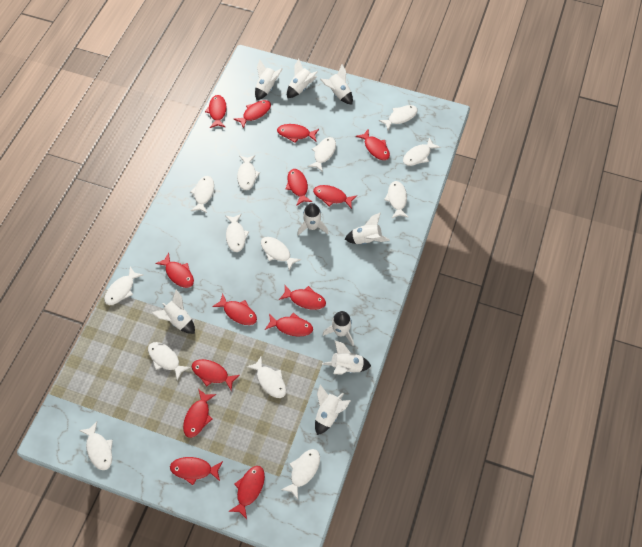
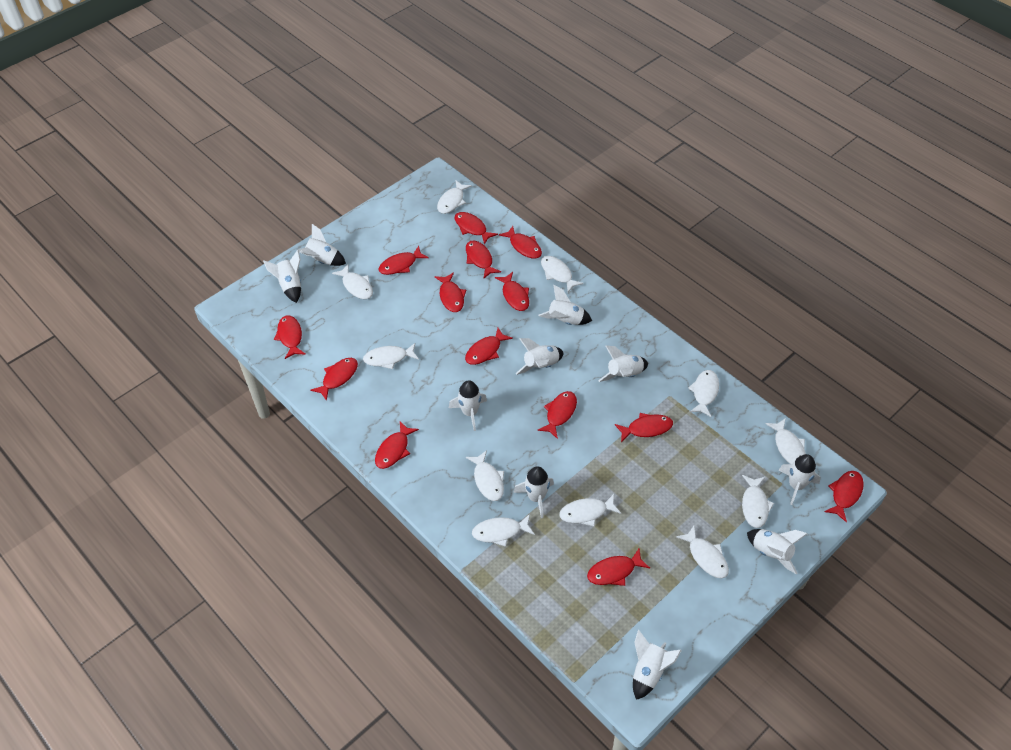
white fish: 13 -> 11
white rocket: 9 -> 10

